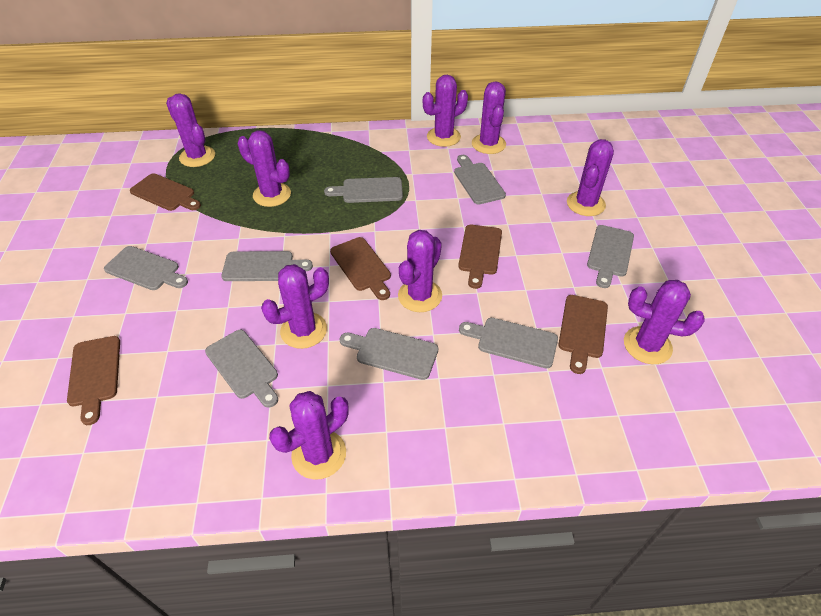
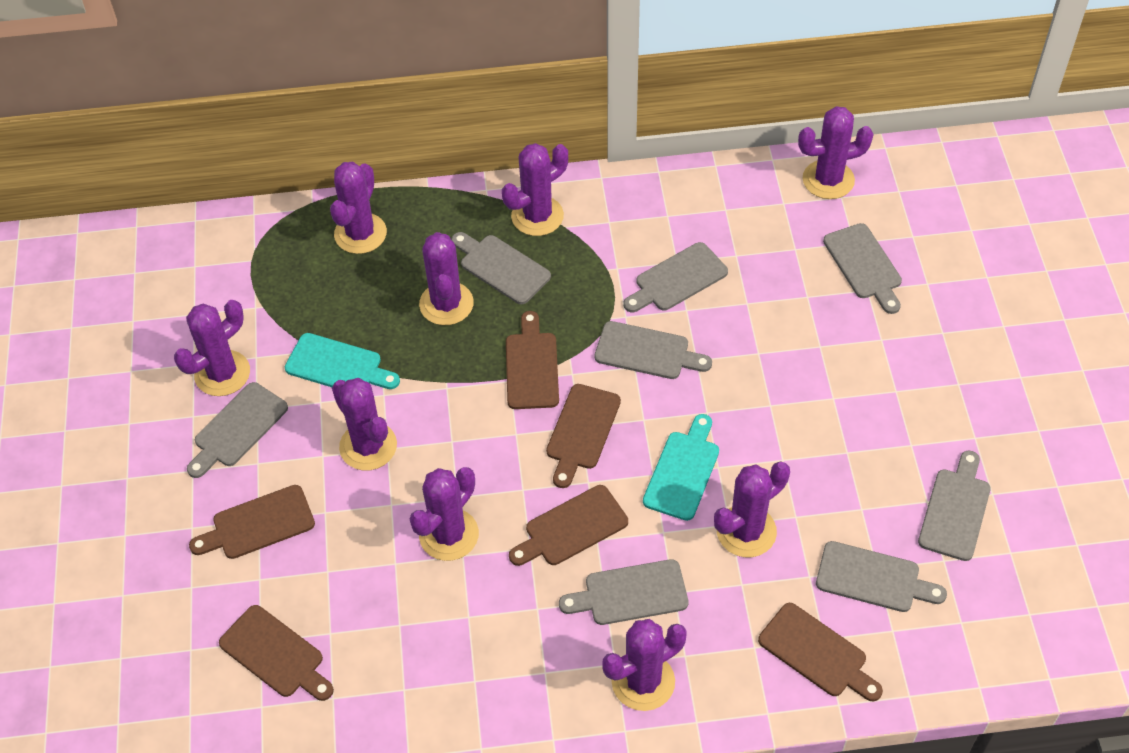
brown cutting board: 5 -> 6
turquoise cutting board: 0 -> 2

